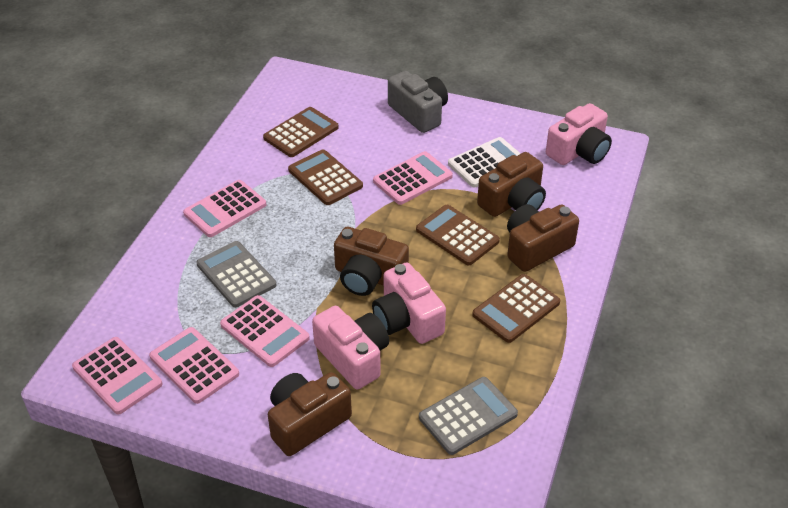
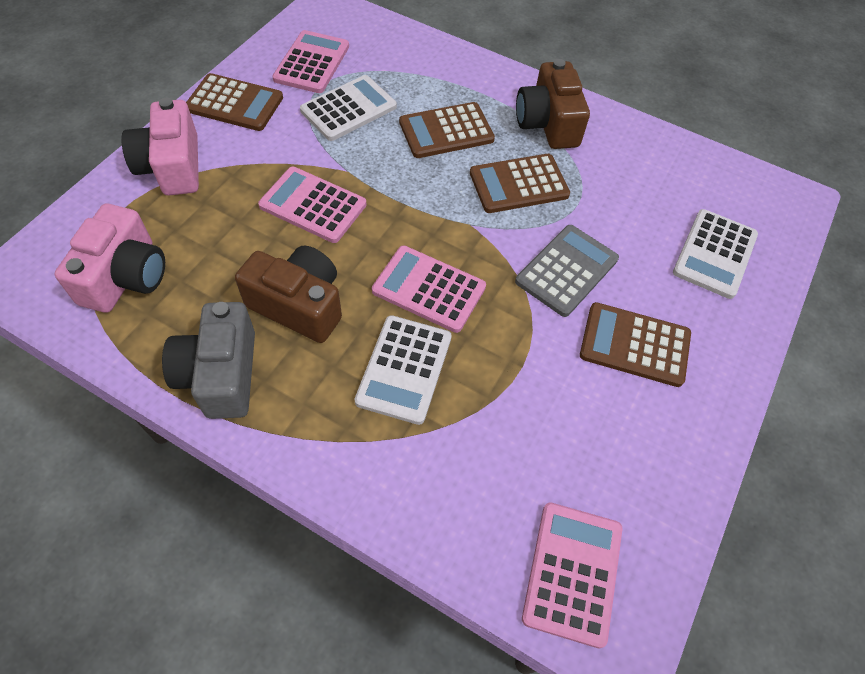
brown camera: 4 -> 2
grey calculator: 2 -> 1
pink calculator: 5 -> 4
pink camera: 3 -> 2
white calculator: 1 -> 3

